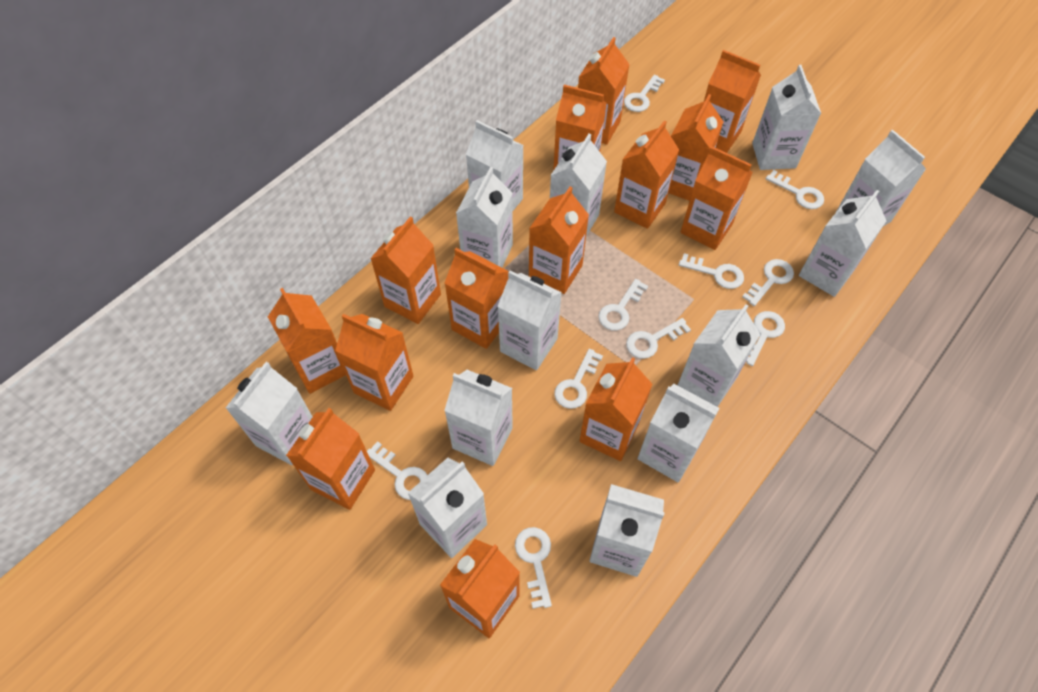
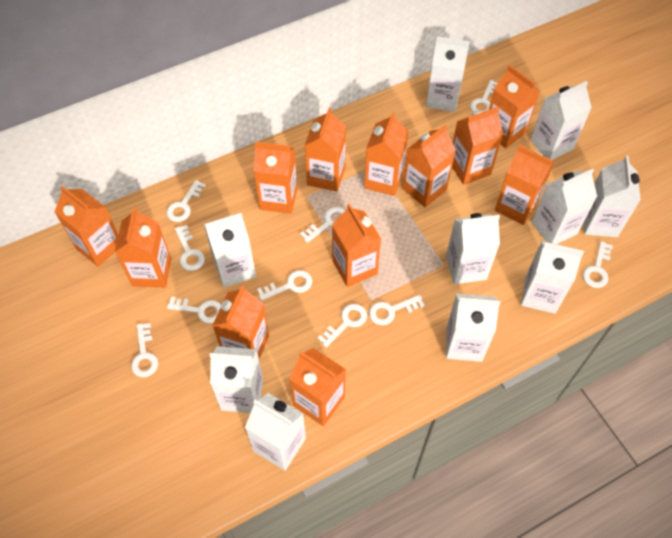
orange carton: 14 -> 12
white carton: 13 -> 10

